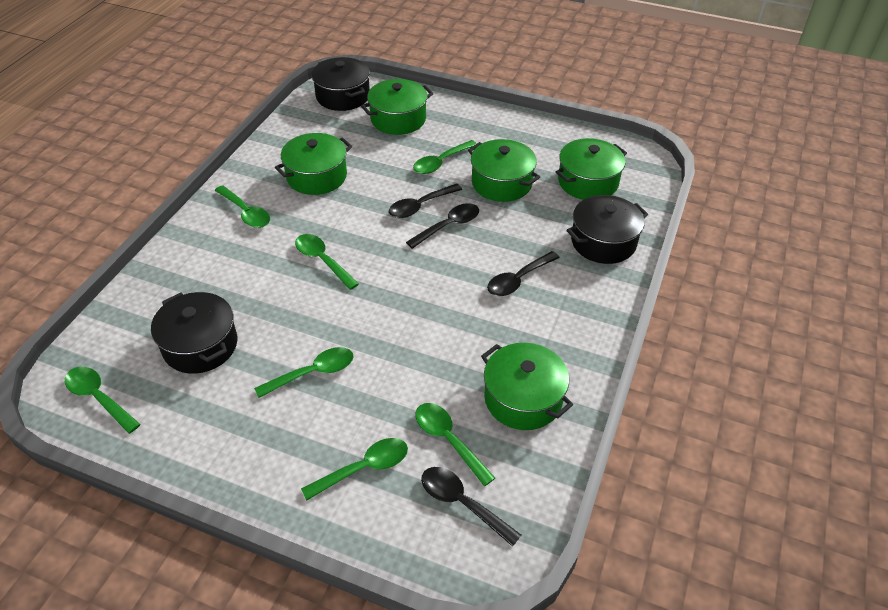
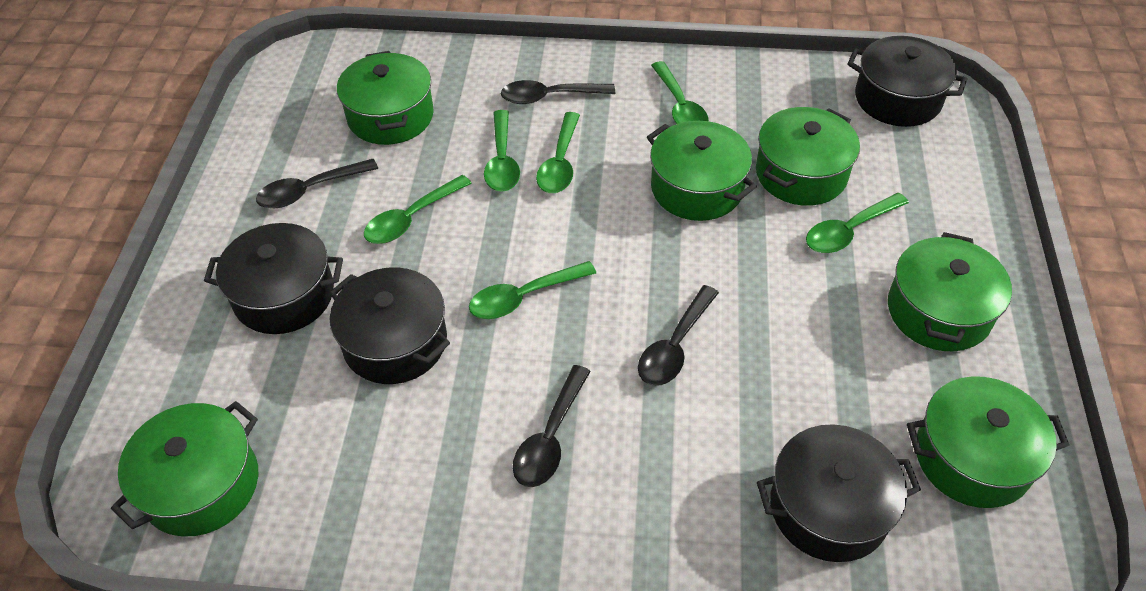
black pot: 3 -> 4
green pot: 5 -> 6
green spoon: 7 -> 6

